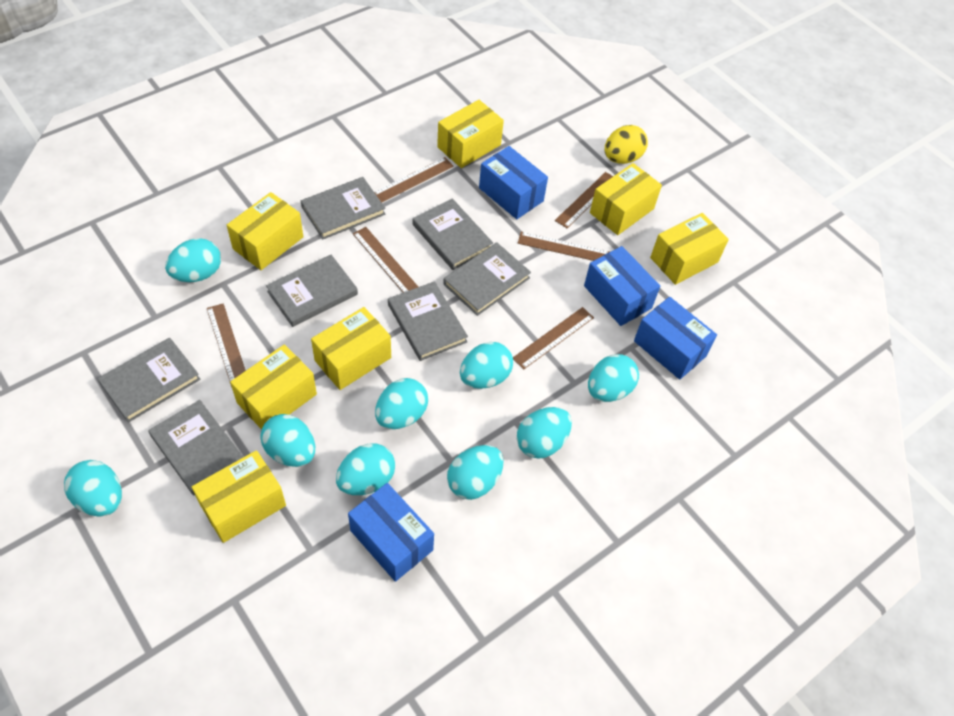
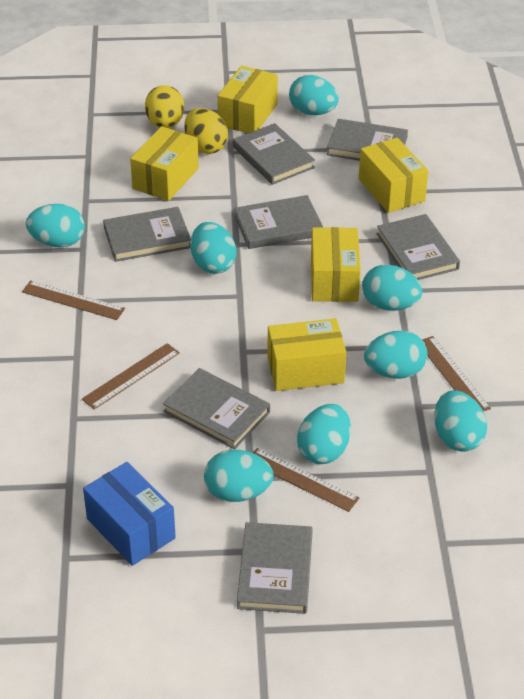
blue box: 4 -> 1
brown ruler: 6 -> 4
turquoise egg: 9 -> 8
yellow box: 7 -> 5
yellow egg: 1 -> 2

